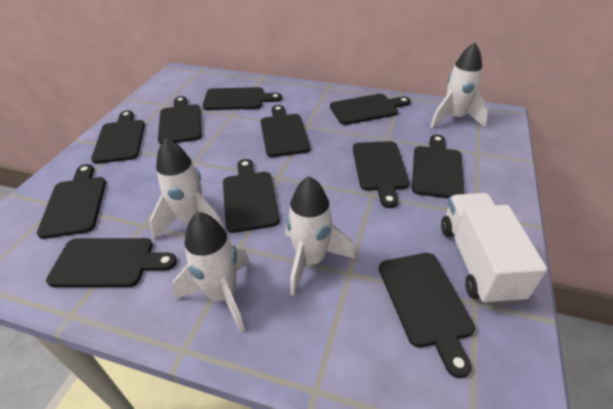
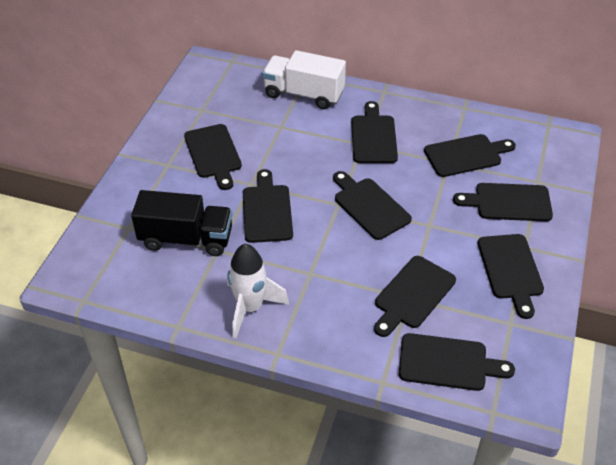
black cutting board: 11 -> 9
black truck: 0 -> 1
white rocket: 4 -> 1

